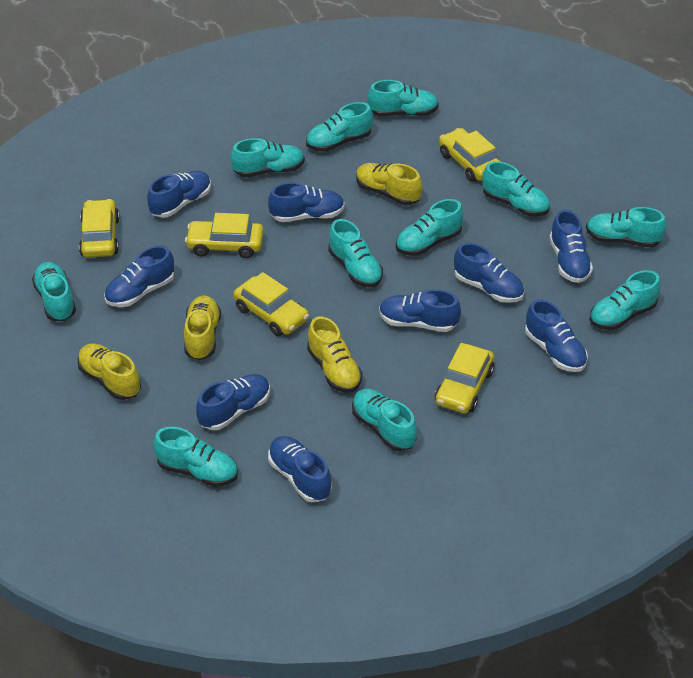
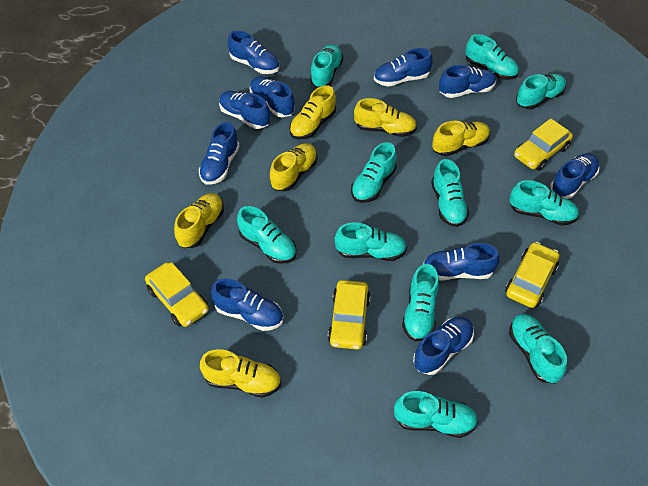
blue shoe: 9 -> 10
yellow car: 5 -> 4
yellow shoe: 4 -> 6

